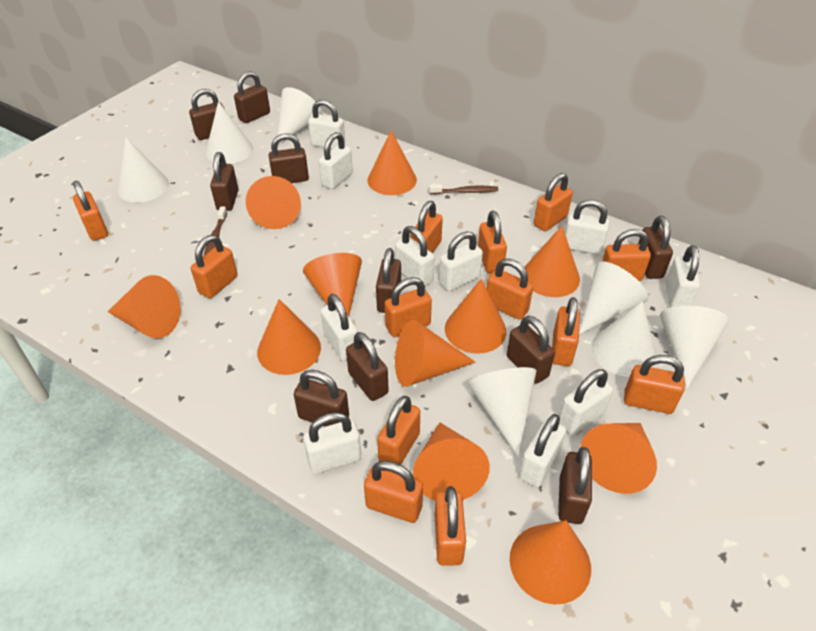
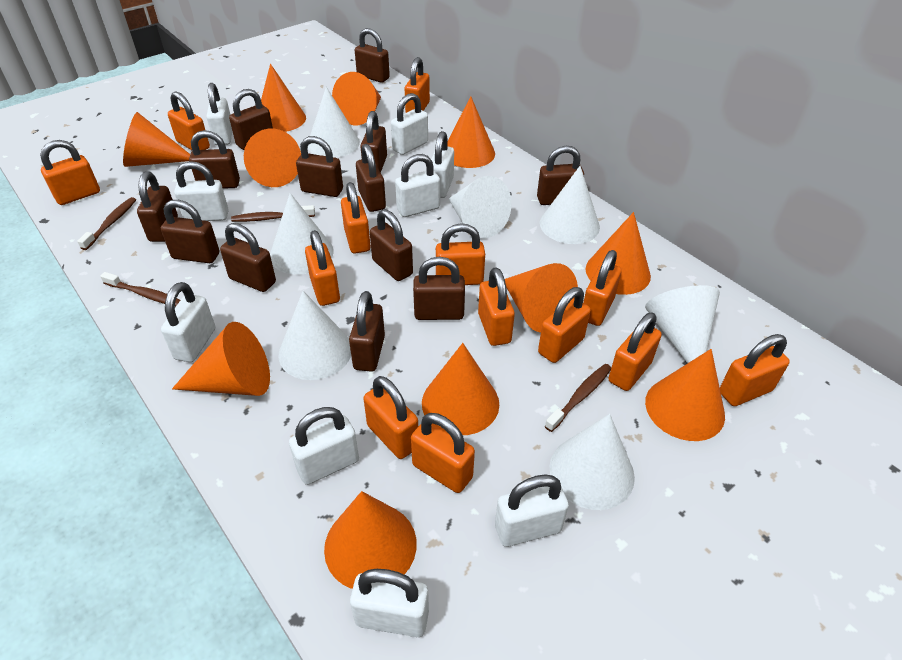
brown padlock: 10 -> 13
brown toothbrush: 2 -> 4
white padlock: 10 -> 9

